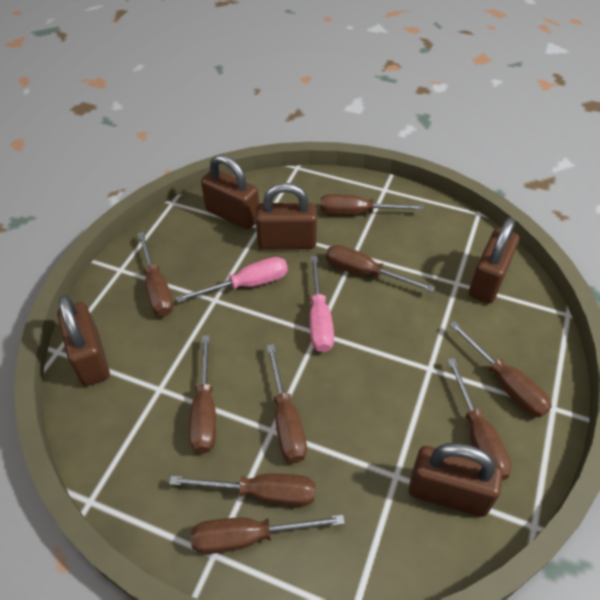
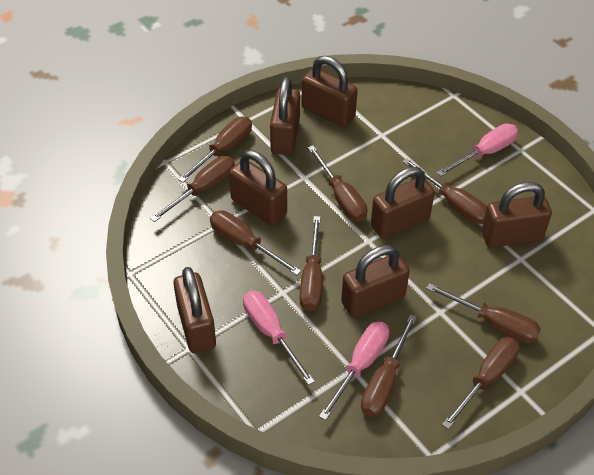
brown padlock: 5 -> 7
pink screwdriver: 2 -> 3

